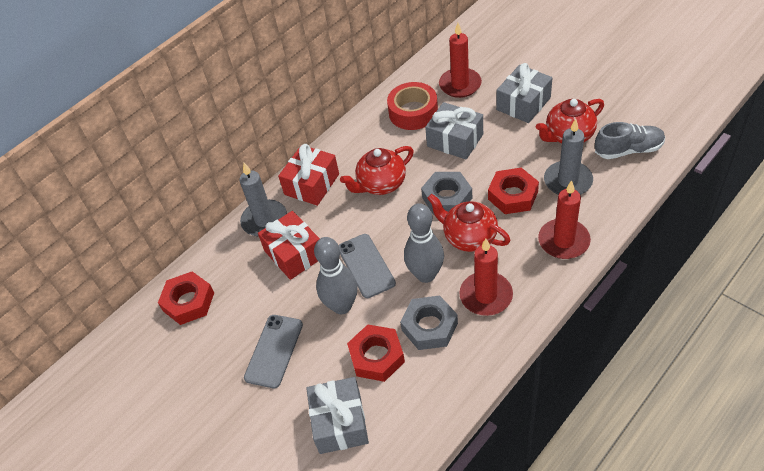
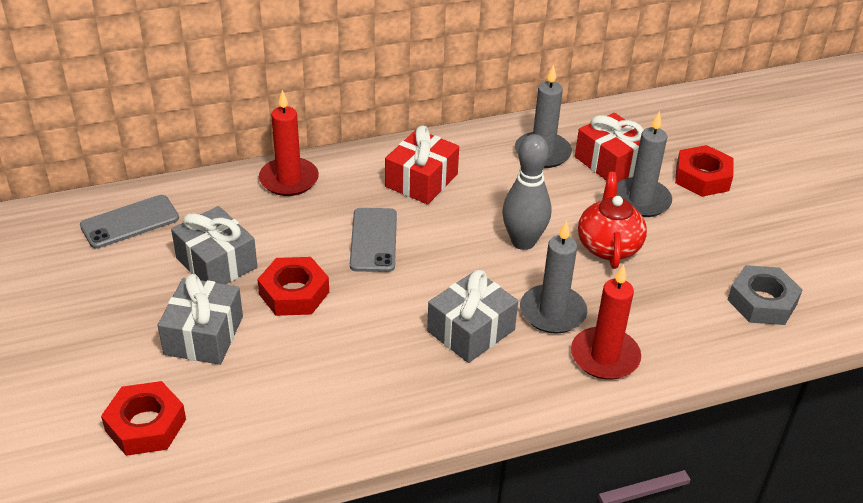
grey bowling pin: 2 -> 1
grey candle: 2 -> 3
grey nut: 2 -> 1
grey shoe: 1 -> 0
red candle: 3 -> 2
red tape: 1 -> 0
red teapot: 3 -> 1

